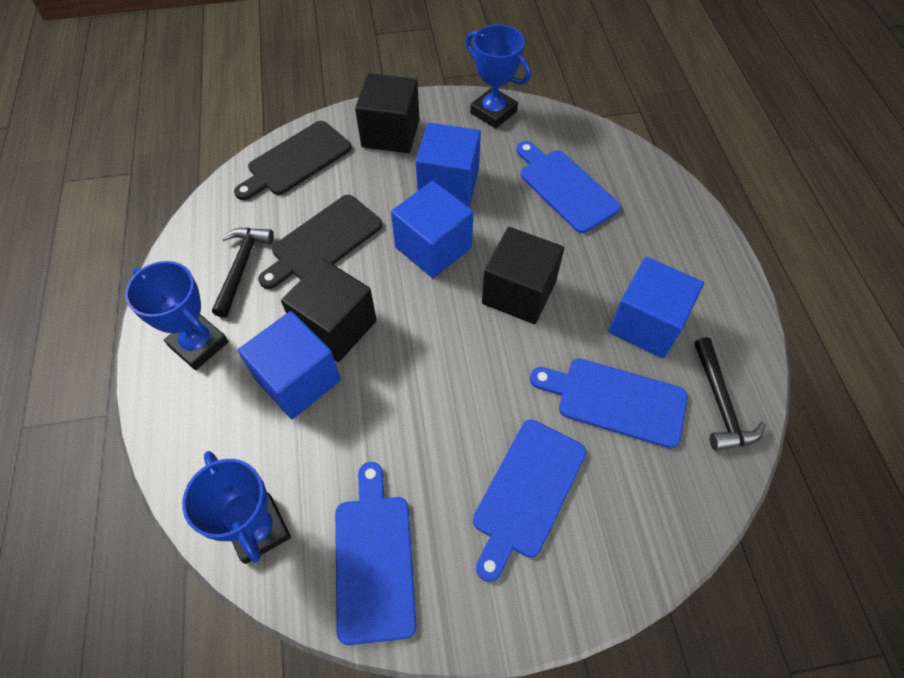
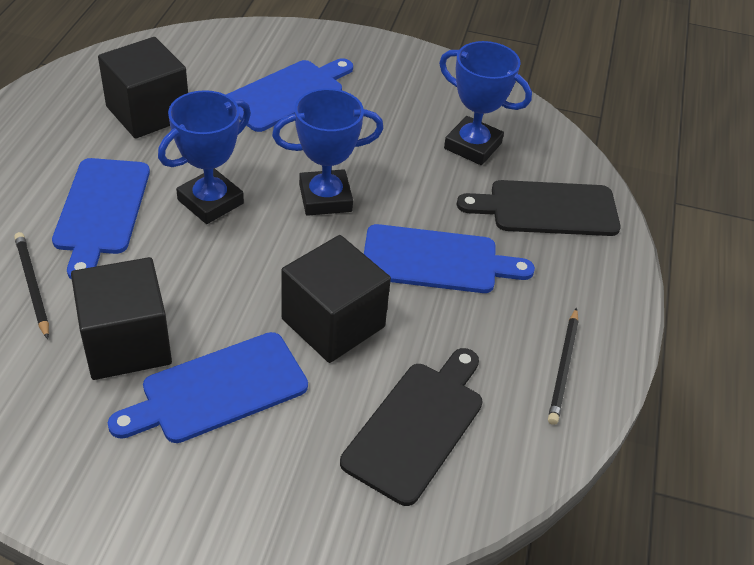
black hammer: 2 -> 0
black pencil: 0 -> 2
blue cube: 4 -> 0

